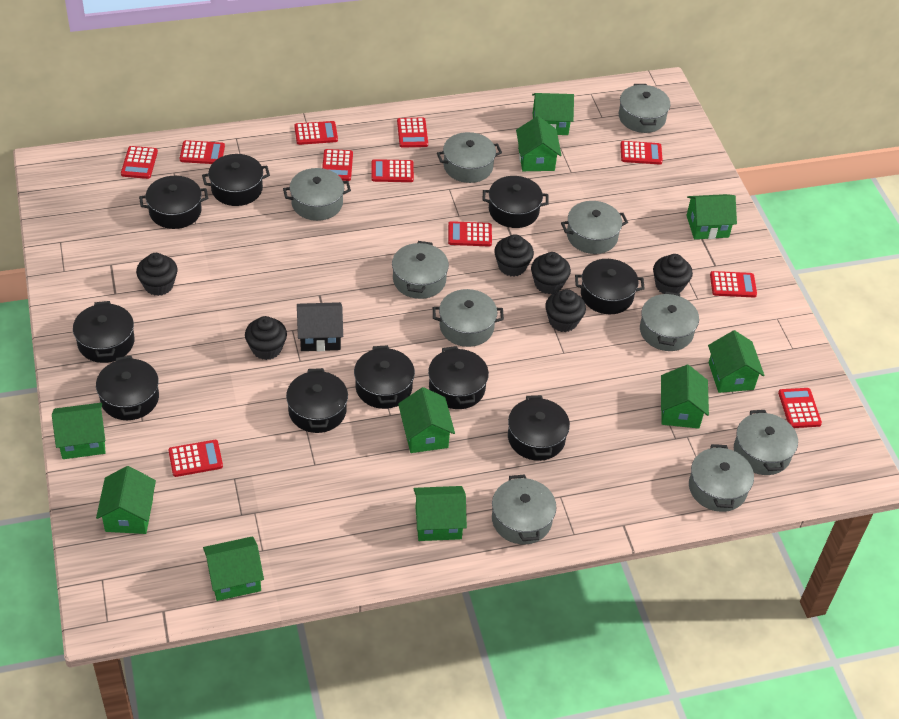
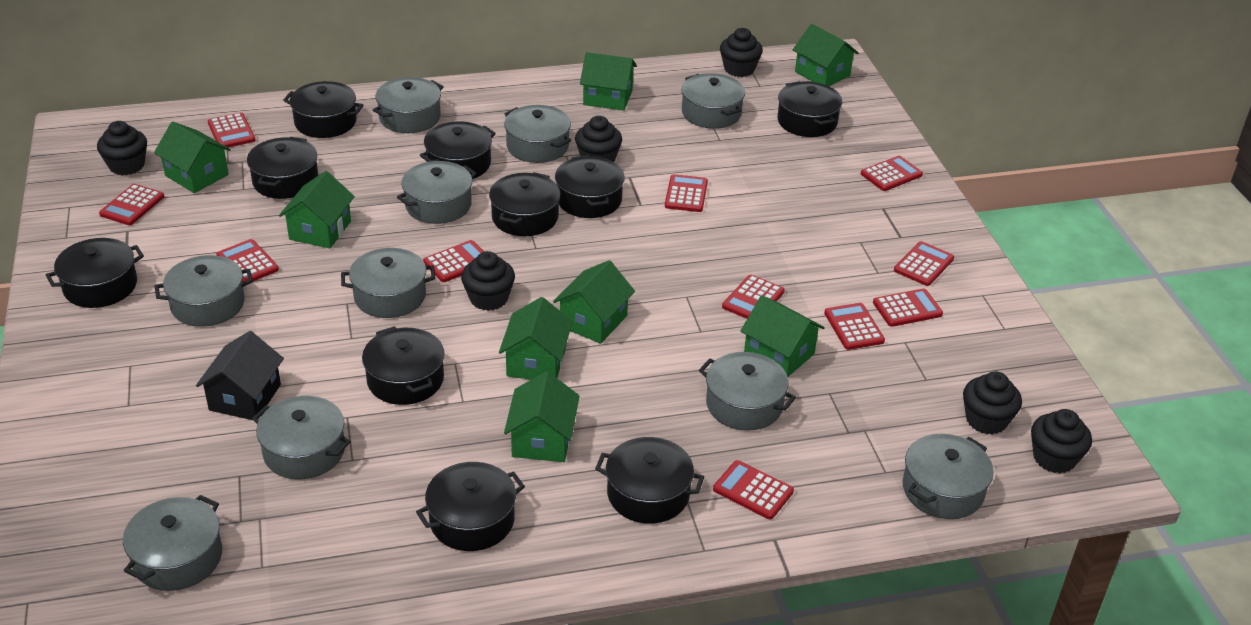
green house: 10 -> 8

